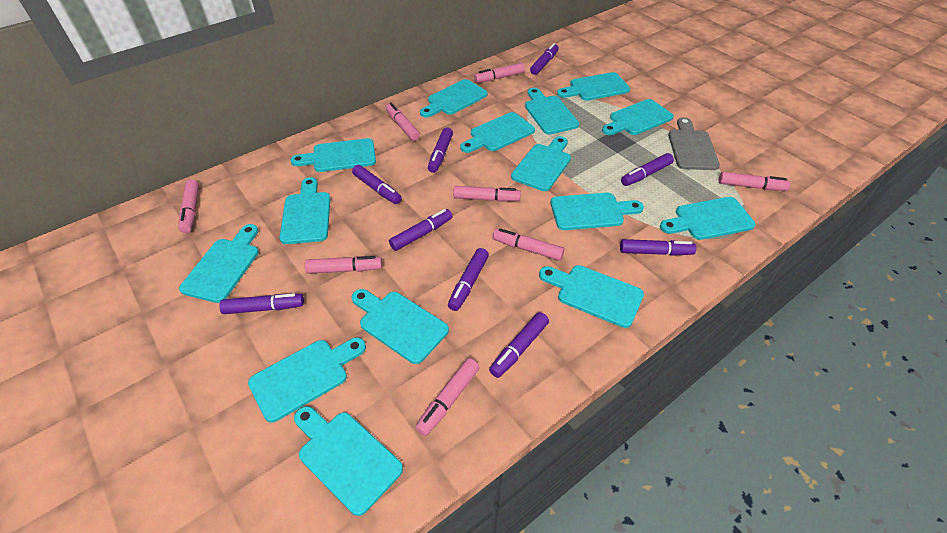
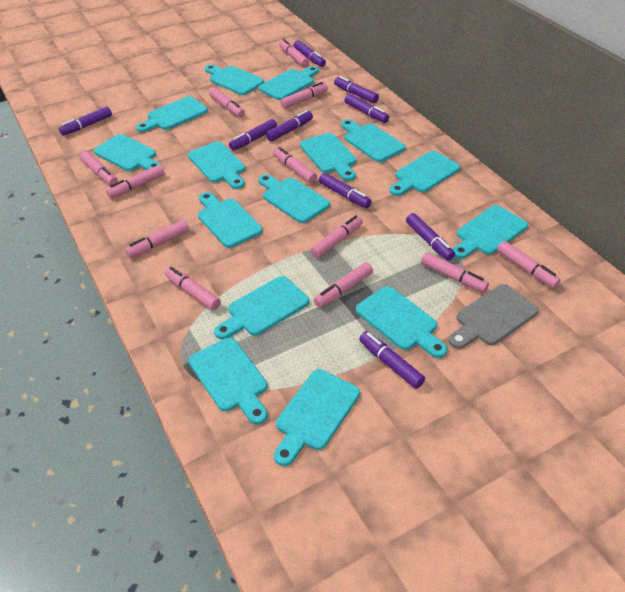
pink marker: 8 -> 12

